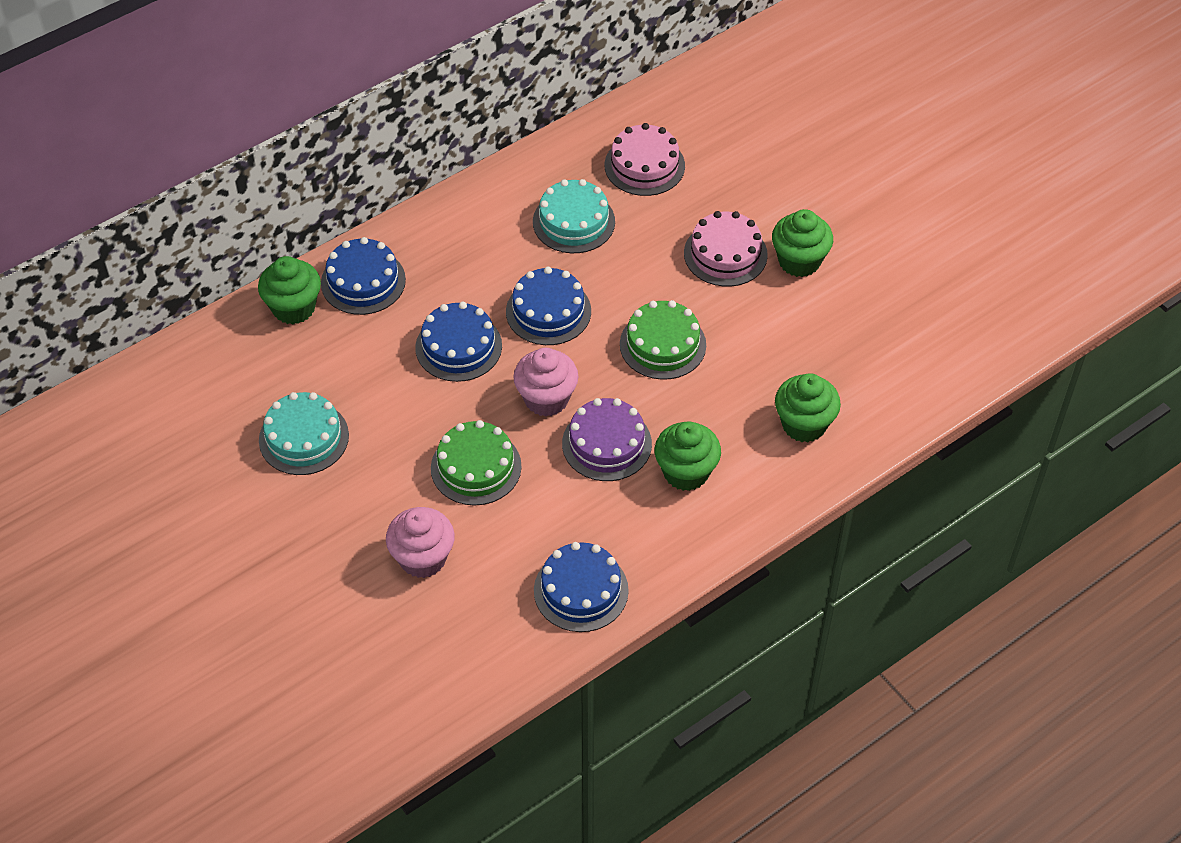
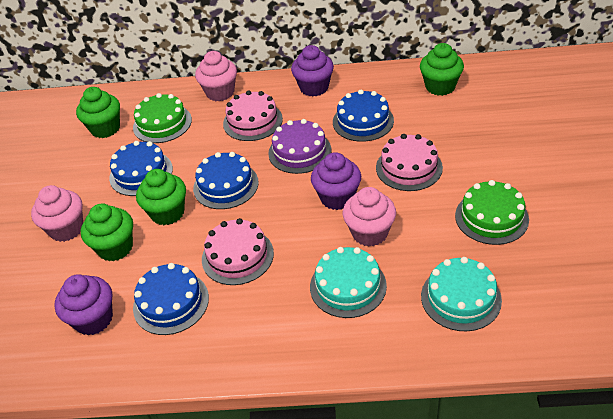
pink cake: 2 -> 3
pink cupcake: 2 -> 3
purple cupcake: 0 -> 3

